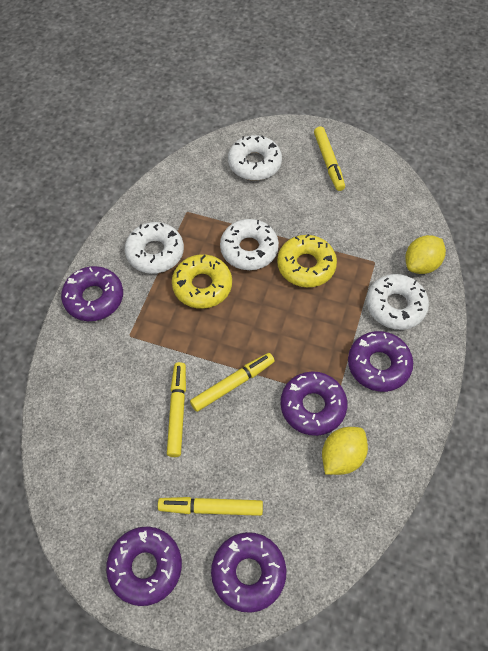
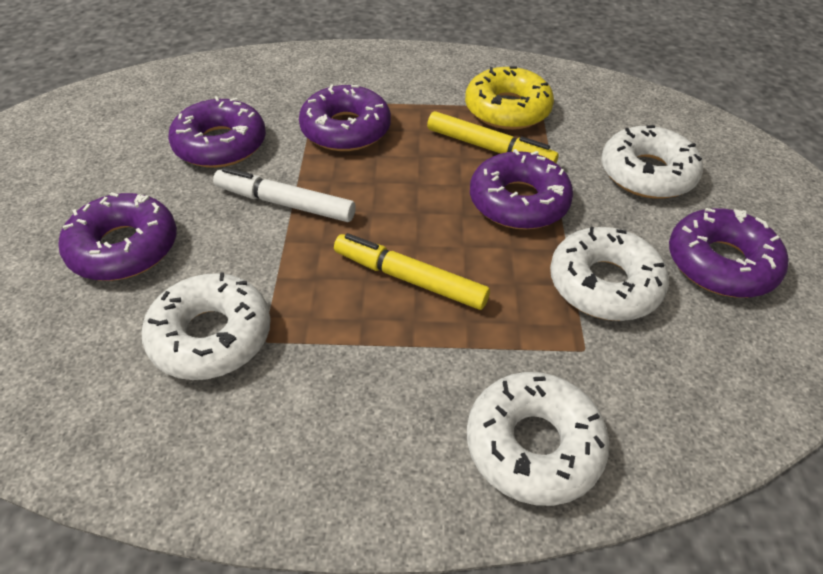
white marker: 0 -> 1
yellow donut: 2 -> 1
yellow lemon: 2 -> 0
yellow marker: 4 -> 2

